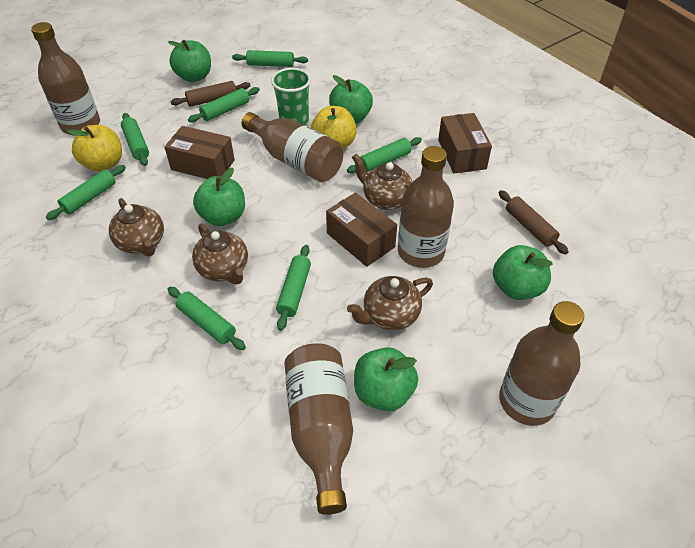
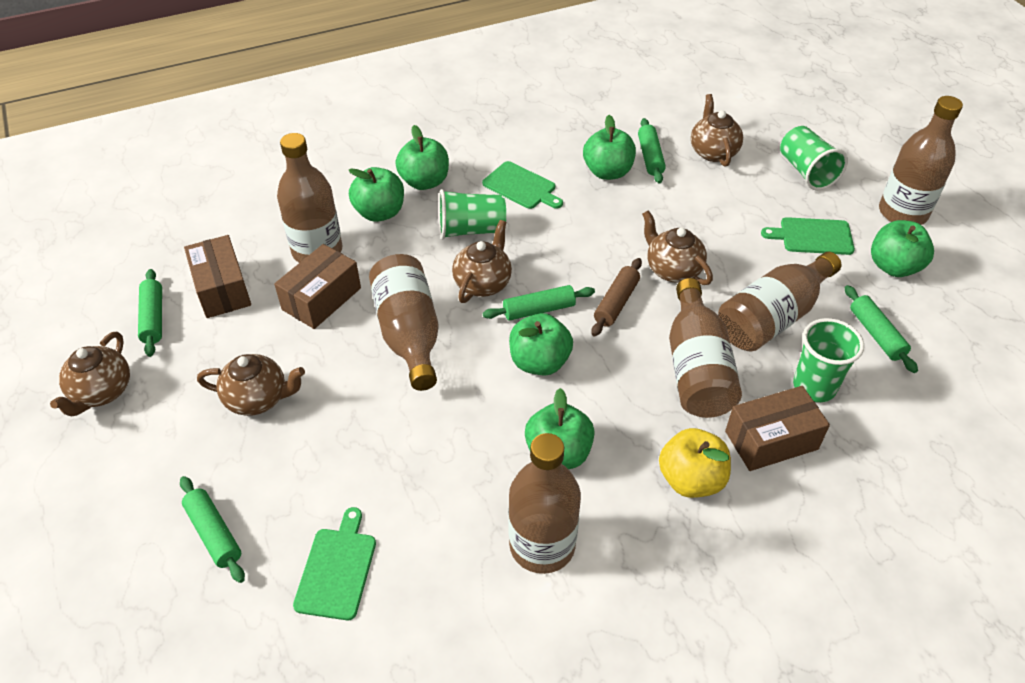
brown bottle: 5 -> 6
brown rolling pin: 2 -> 1
brown teapot: 4 -> 5
green apple: 5 -> 6
green cup: 1 -> 3
green cutting board: 0 -> 3
green rolling pin: 7 -> 5
yellow apple: 2 -> 1

